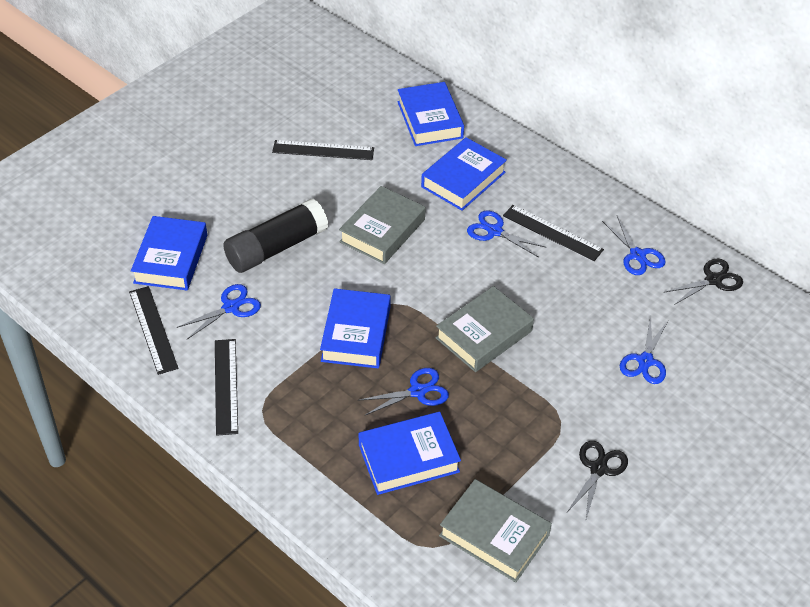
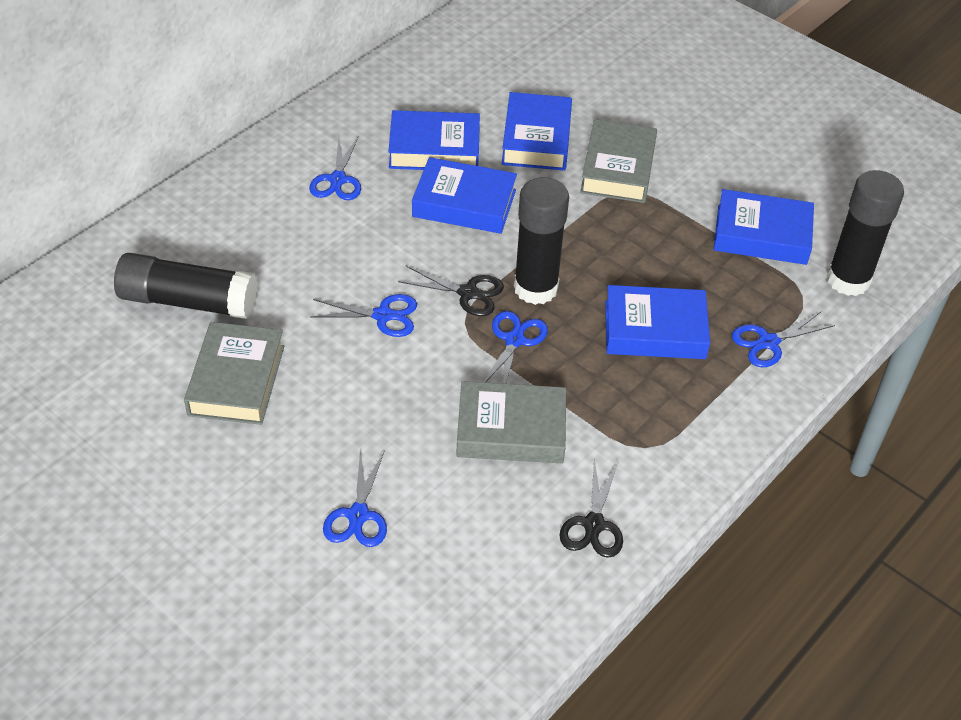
black glue stick: 1 -> 3
black ruler: 4 -> 0

